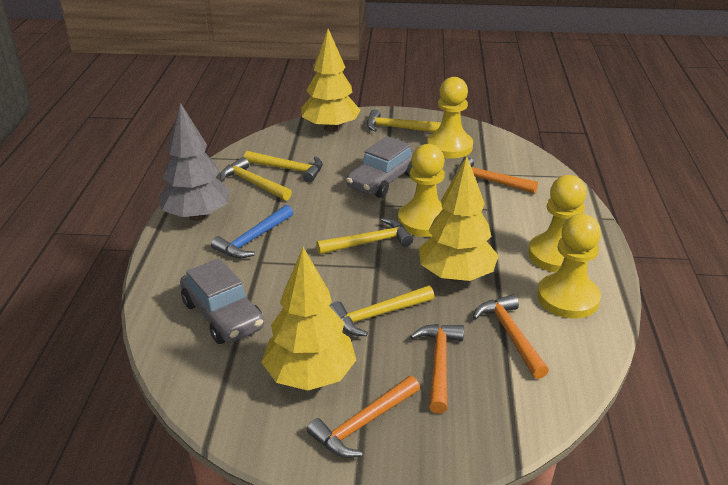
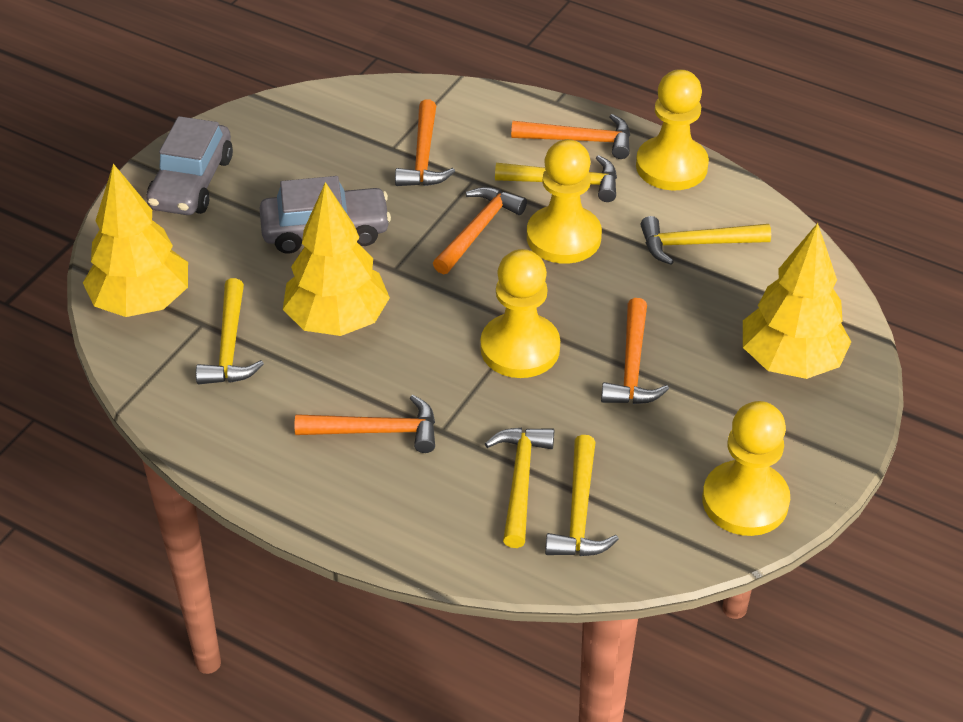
blue hammer: 1 -> 0
grey tree: 1 -> 0
orange hammer: 4 -> 5

